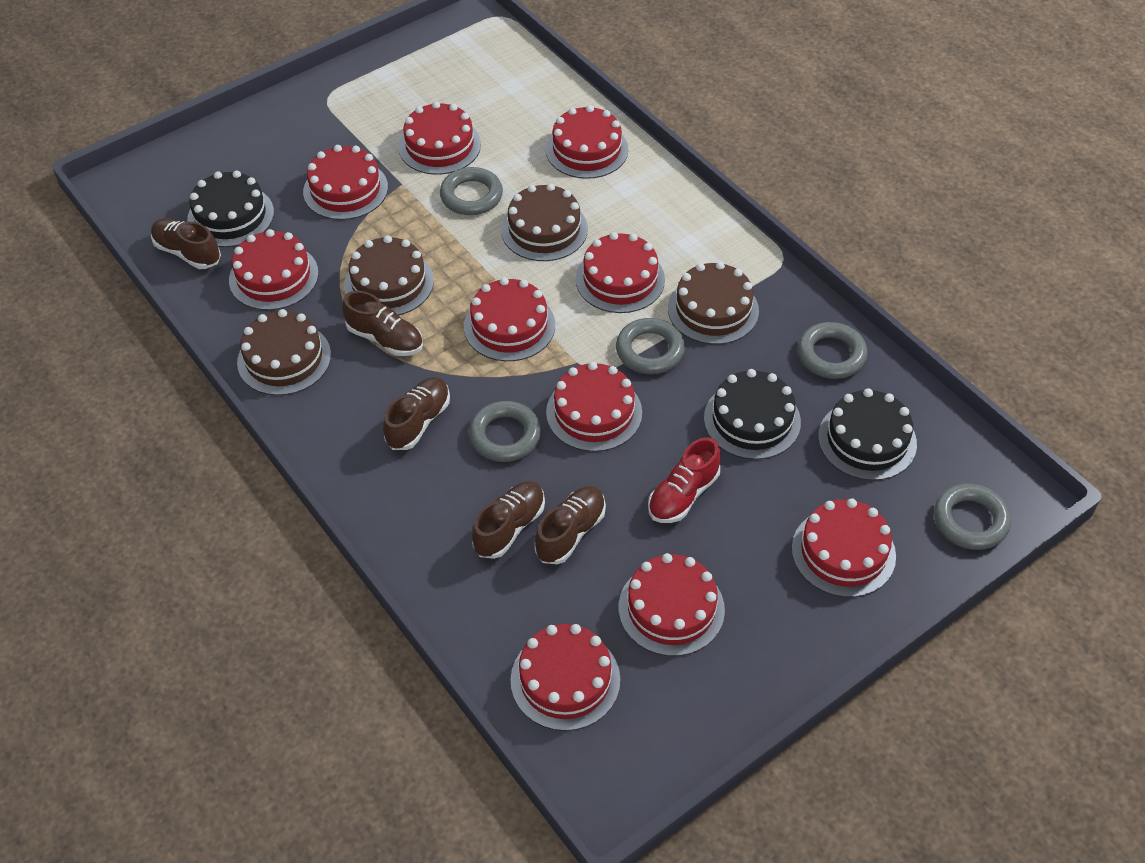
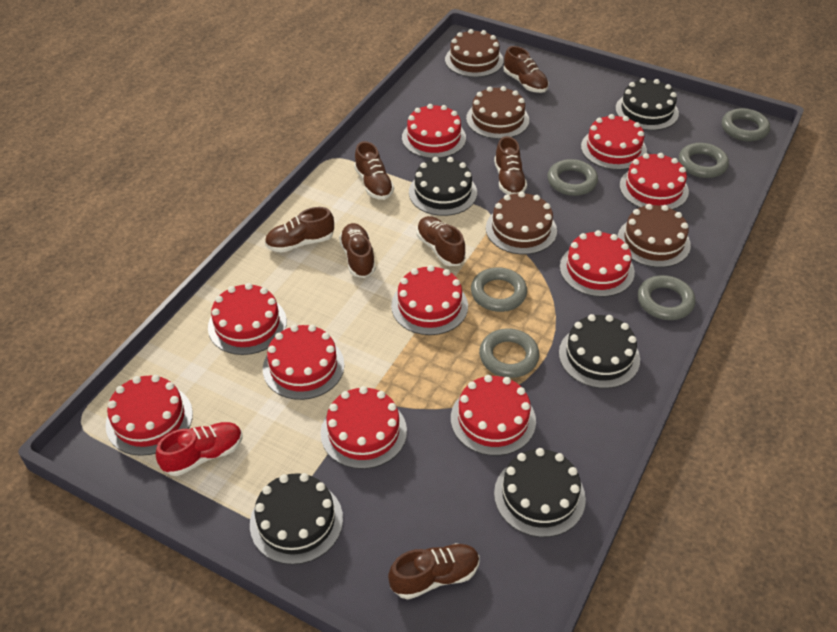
black cake: 3 -> 5
brown shoe: 5 -> 7
grey ring: 5 -> 6

